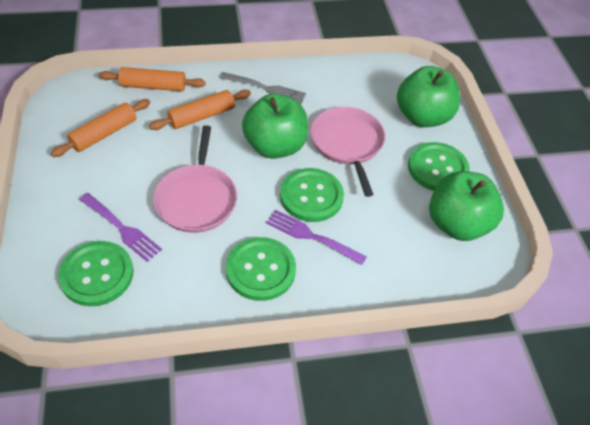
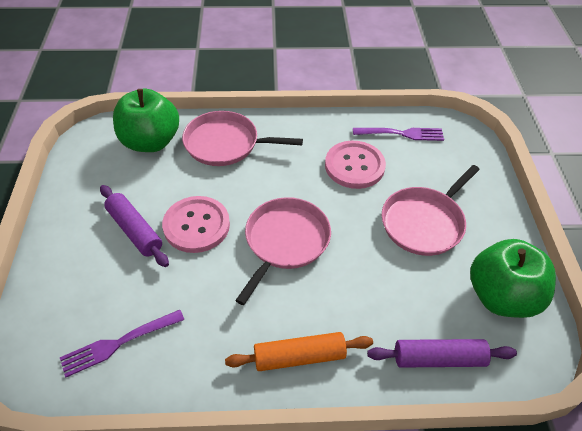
green apple: 3 -> 2
green button: 4 -> 0
grey fork: 1 -> 0
orange rolling pin: 3 -> 1
pink button: 0 -> 2
pink pan: 2 -> 3
purple rolling pin: 0 -> 2

